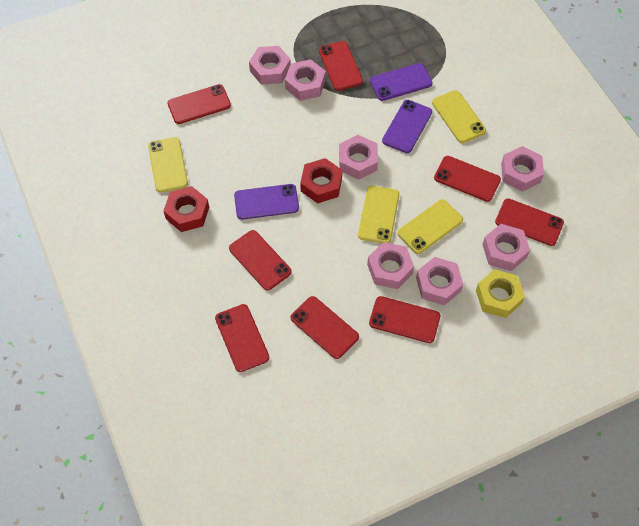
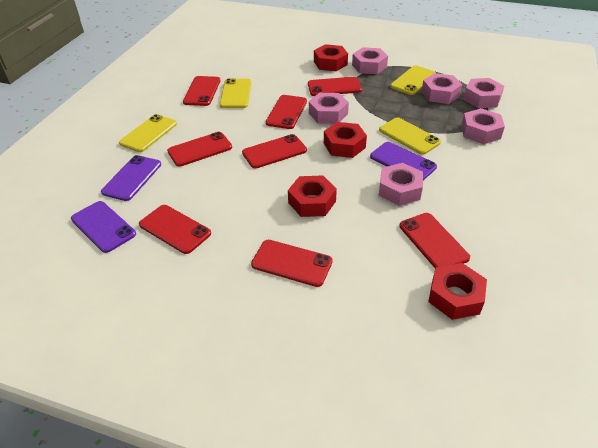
pink nut: 7 -> 6
red nut: 2 -> 4
yellow nut: 1 -> 0

